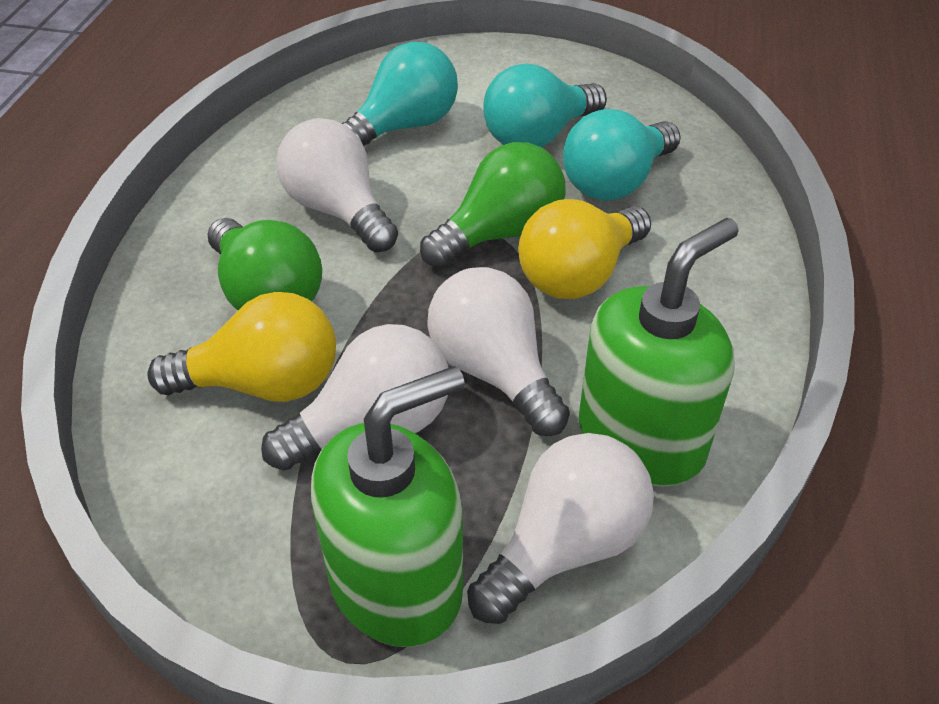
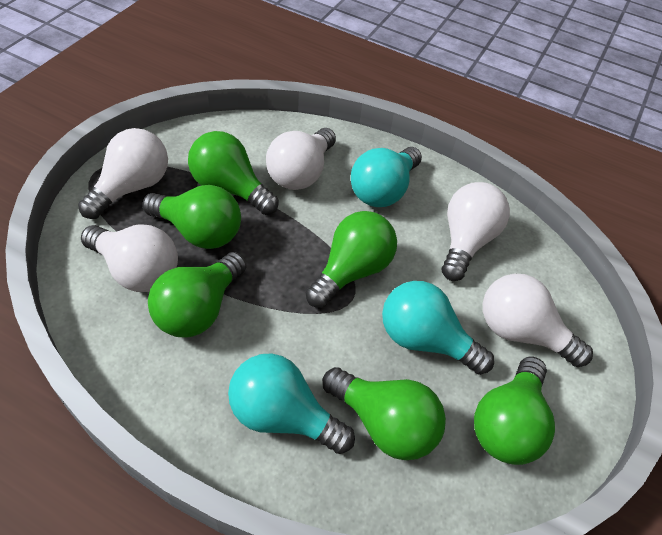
green light bulb: 2 -> 6
green soap dispenser: 2 -> 0
white light bulb: 4 -> 5
yellow light bulb: 2 -> 0

